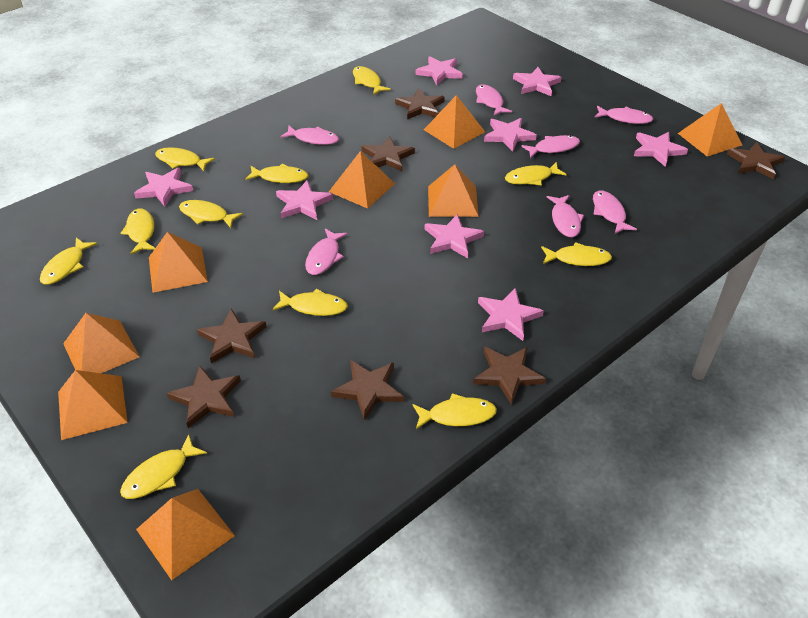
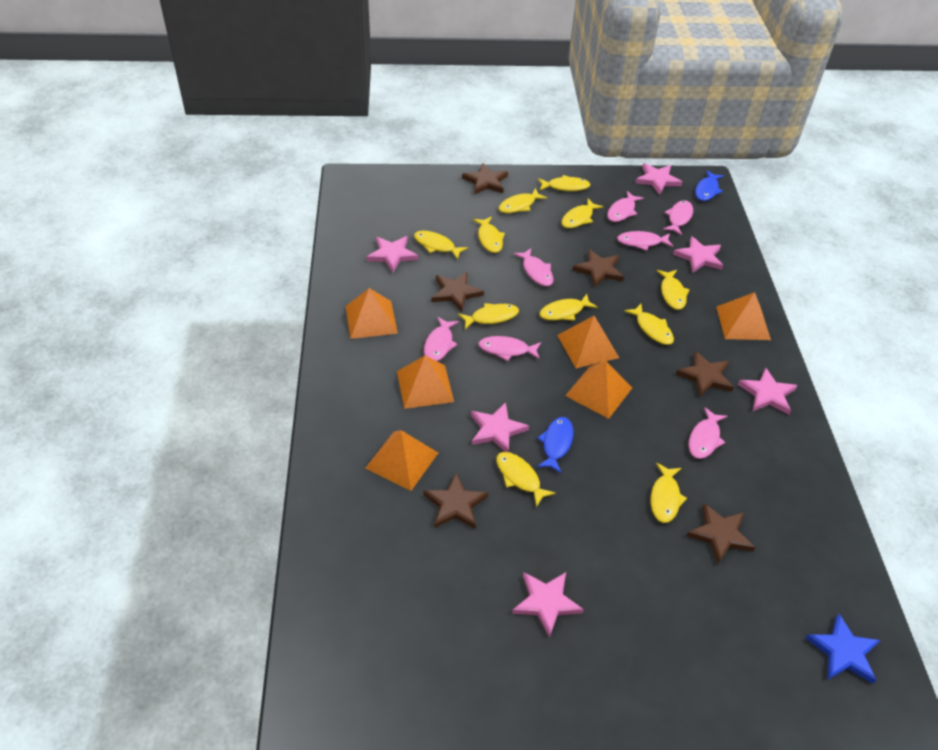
blue fish: 0 -> 2
blue star: 0 -> 1
brown star: 7 -> 6
orange pyramid: 8 -> 6
pink star: 8 -> 6

